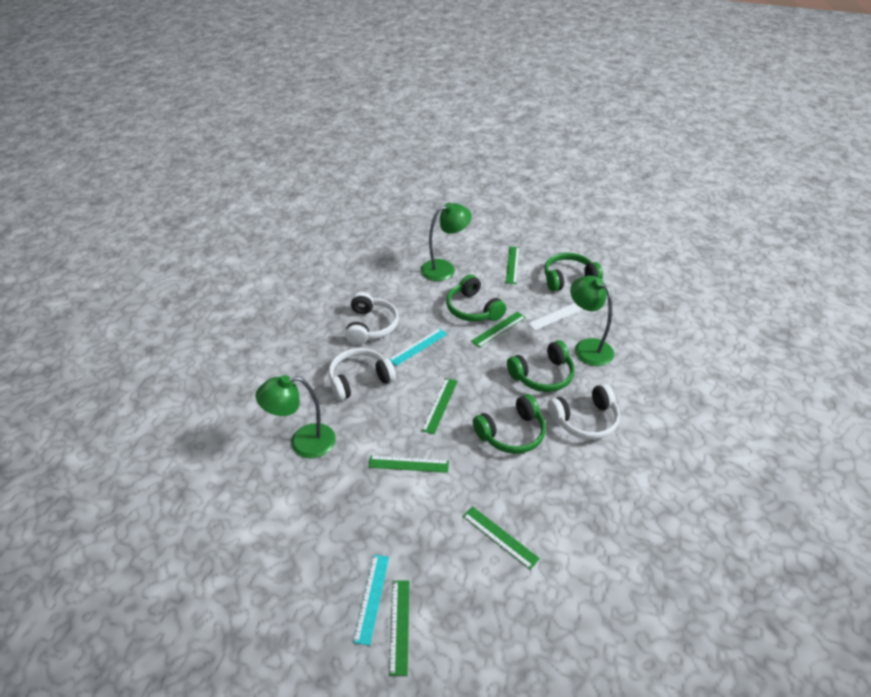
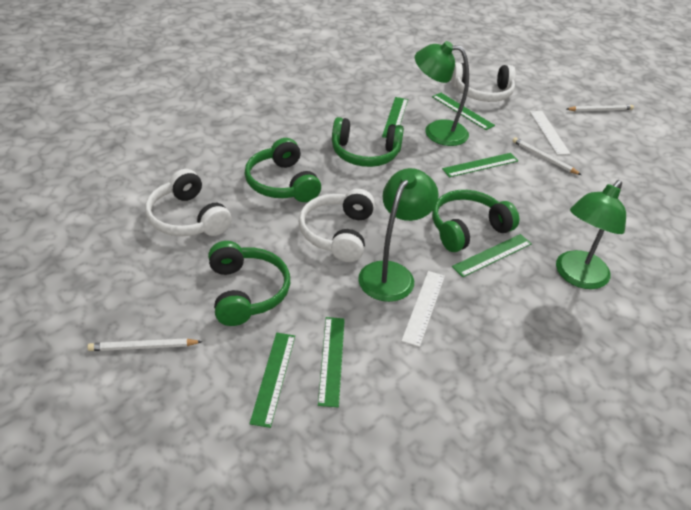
turquoise ruler: 2 -> 0
white pencil: 0 -> 3
white ruler: 1 -> 2

